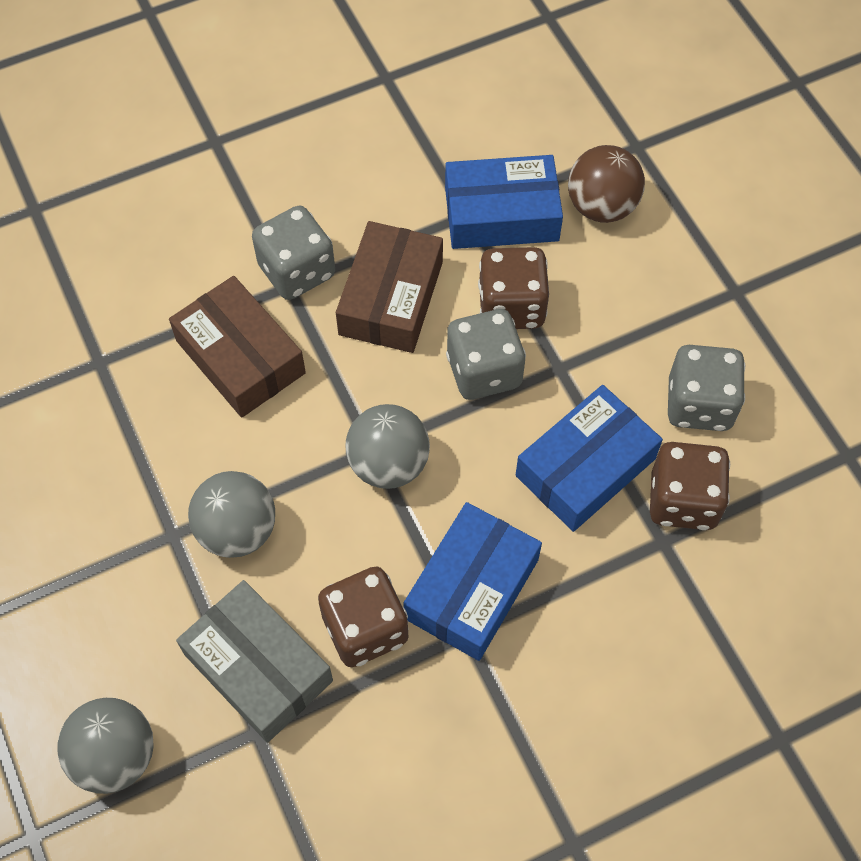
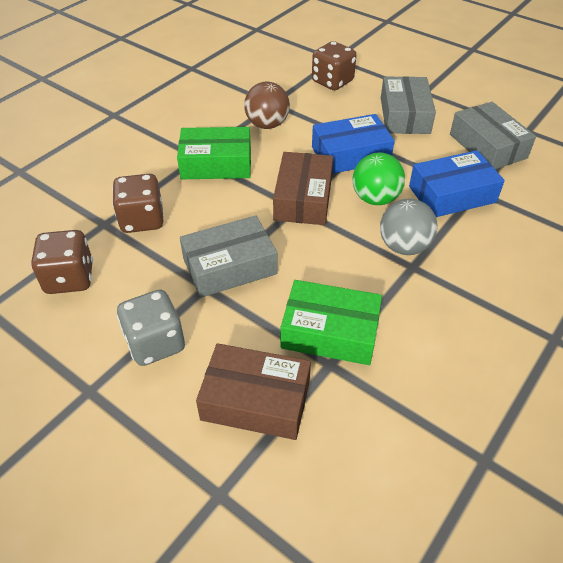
blue box: 3 -> 2
green ball: 0 -> 1
green box: 0 -> 2
grey ball: 3 -> 1
grey box: 1 -> 3
grey dice: 3 -> 1

